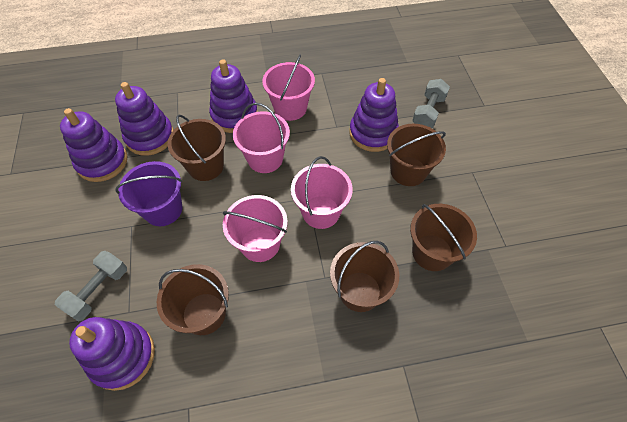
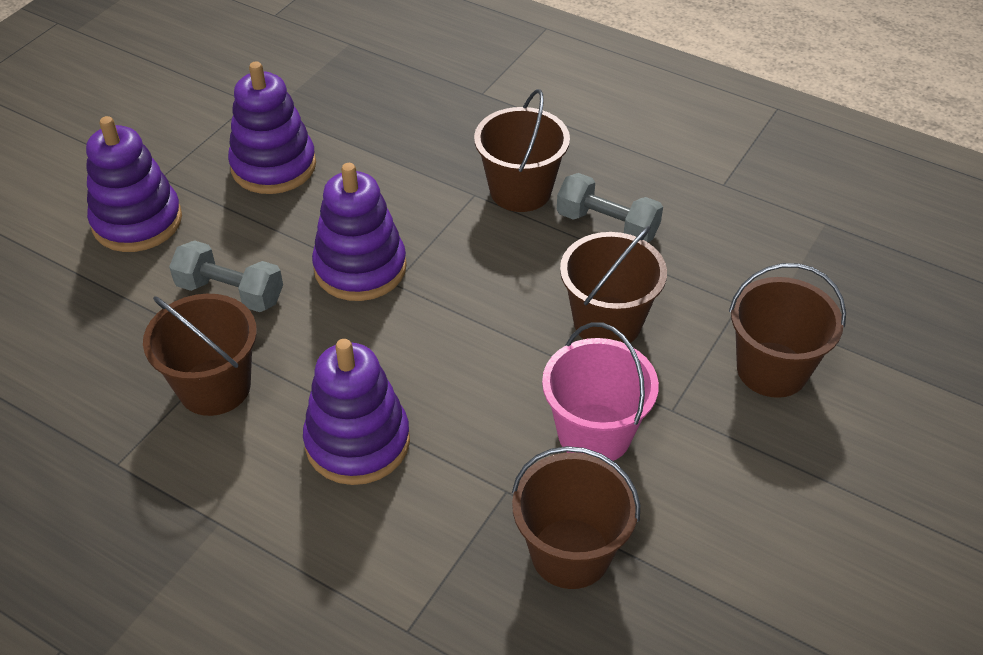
pink bucket: 4 -> 1
purple bucket: 1 -> 0
purple stacking toy: 5 -> 4

